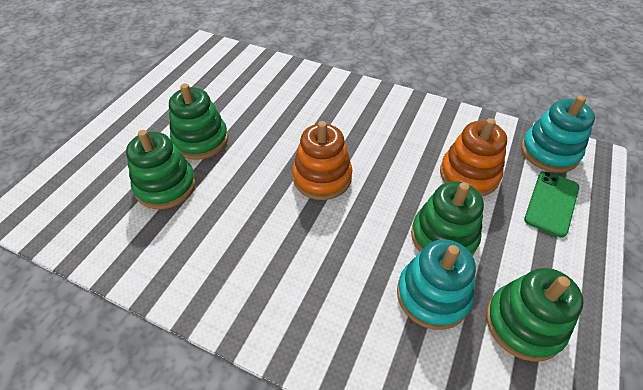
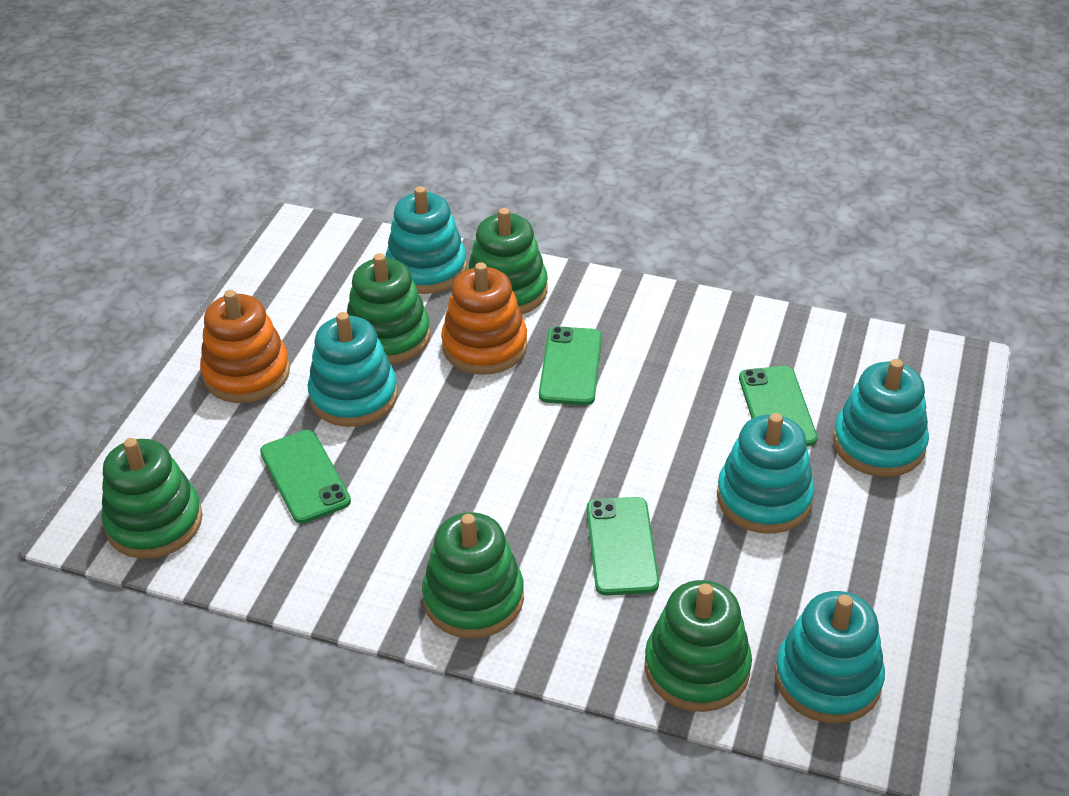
green phone: 1 -> 4
green stacking toy: 4 -> 5
turquoise stacking toy: 2 -> 5

